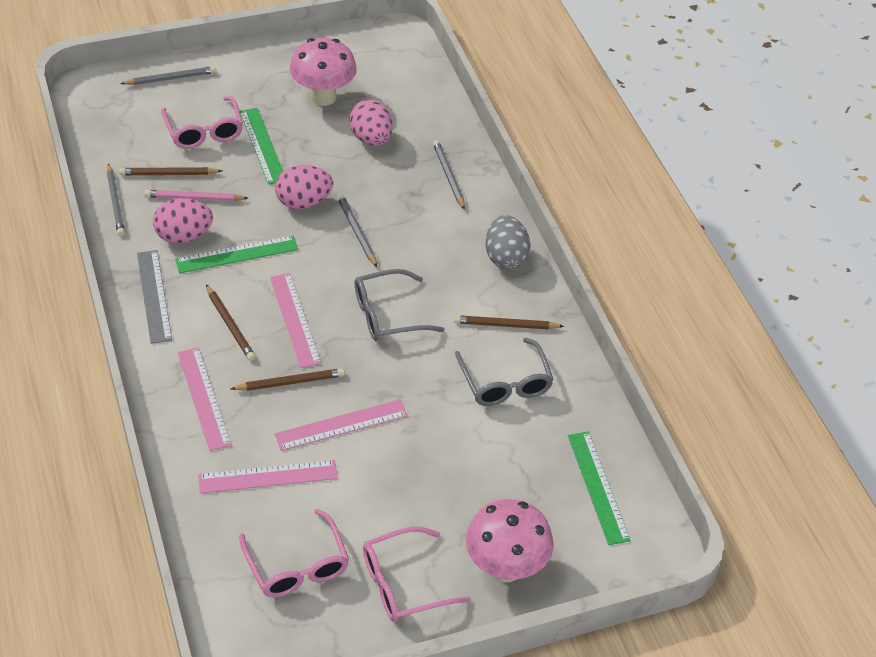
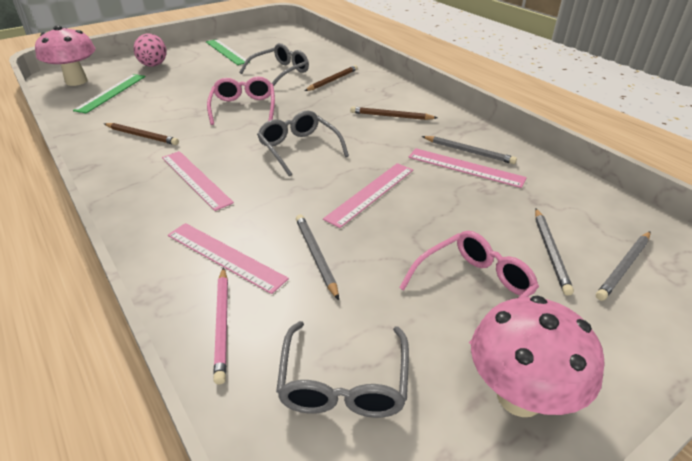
brown pencil: 4 -> 3
green ruler: 3 -> 2
grey egg: 1 -> 0
grey glasses: 2 -> 3
grey ruler: 1 -> 0
pink egg: 3 -> 1
pink glasses: 3 -> 2

